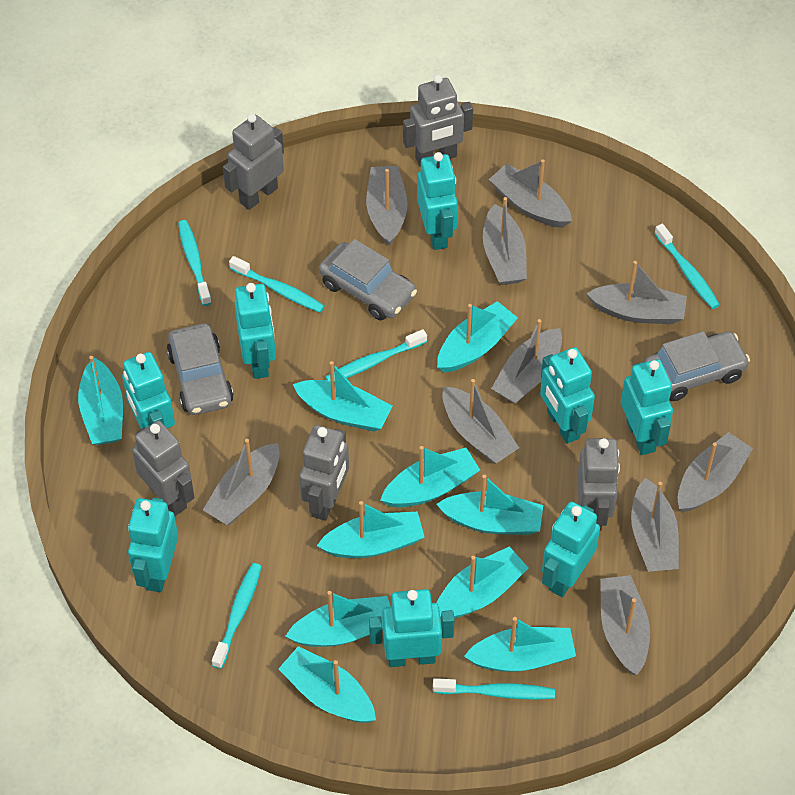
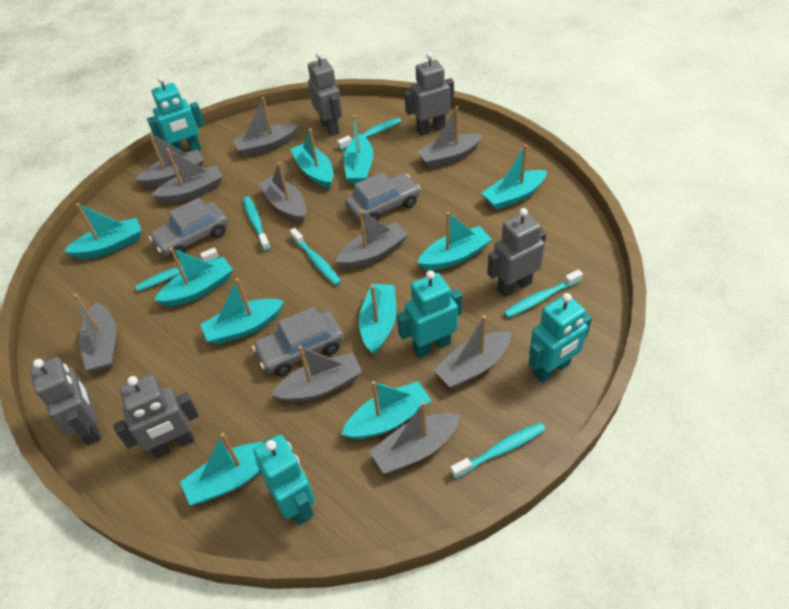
turquoise robot: 8 -> 4

